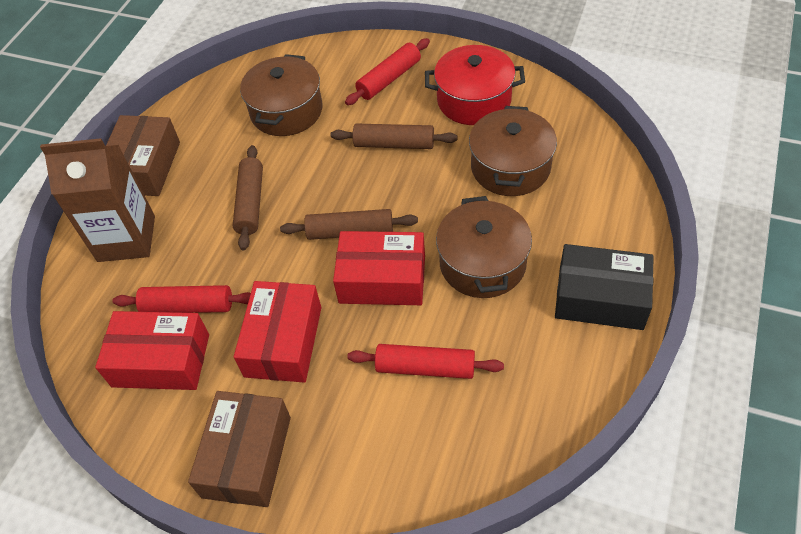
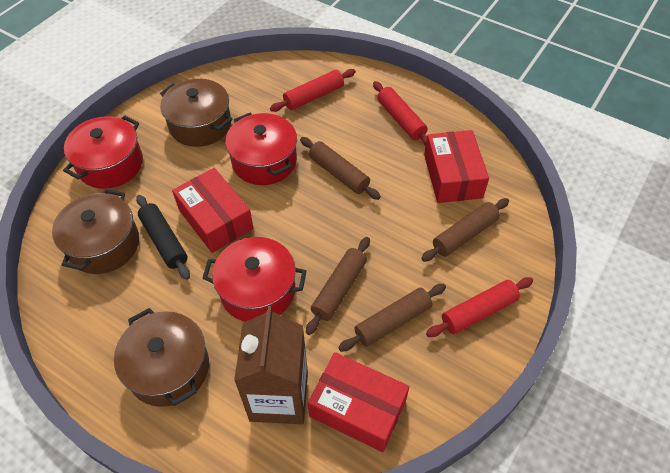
black box: 1 -> 0
black rolling pin: 0 -> 1
brown box: 2 -> 0
brown rolling pin: 3 -> 4
red pot: 1 -> 3

